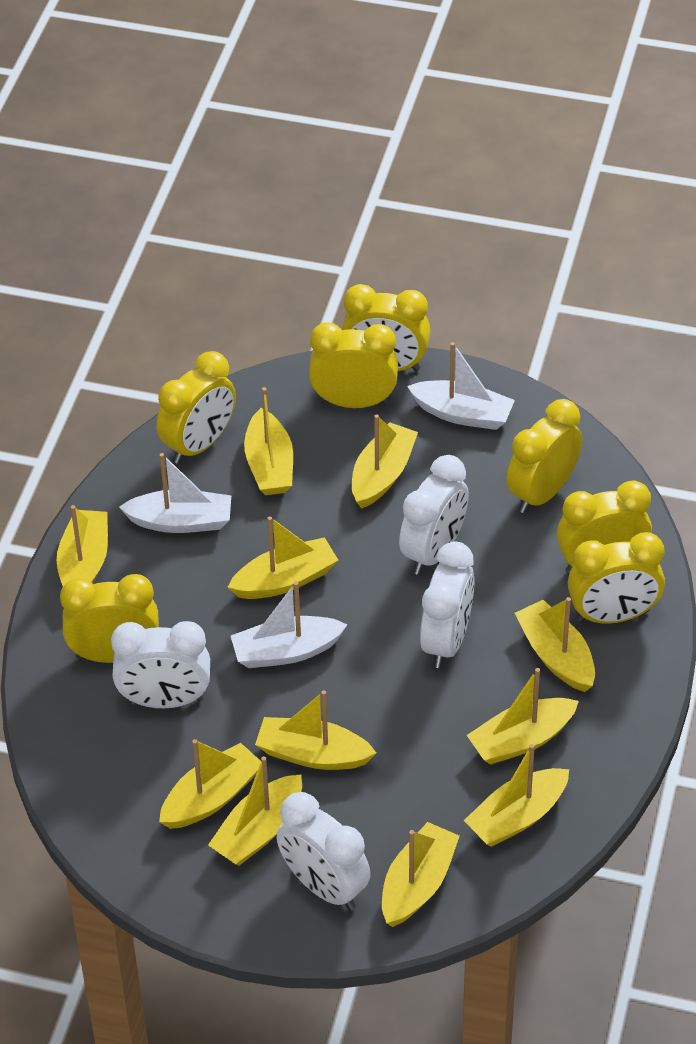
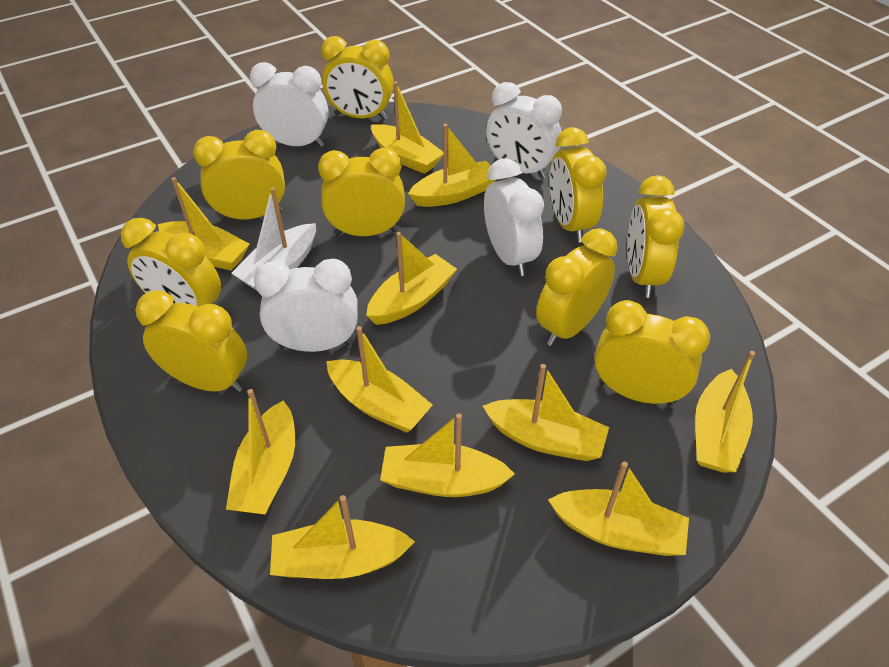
white boat: 3 -> 1
yellow clock: 7 -> 9

